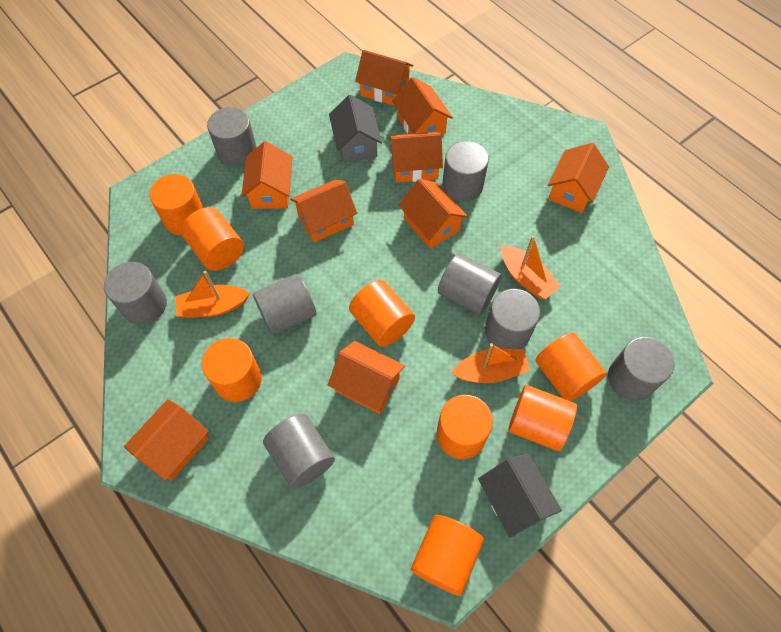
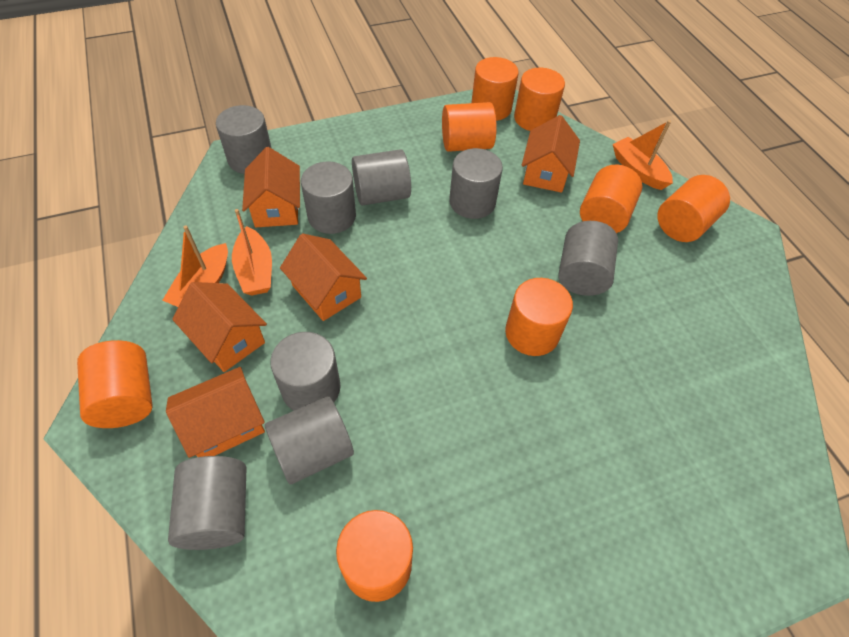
grey house: 2 -> 0
orange house: 9 -> 5

